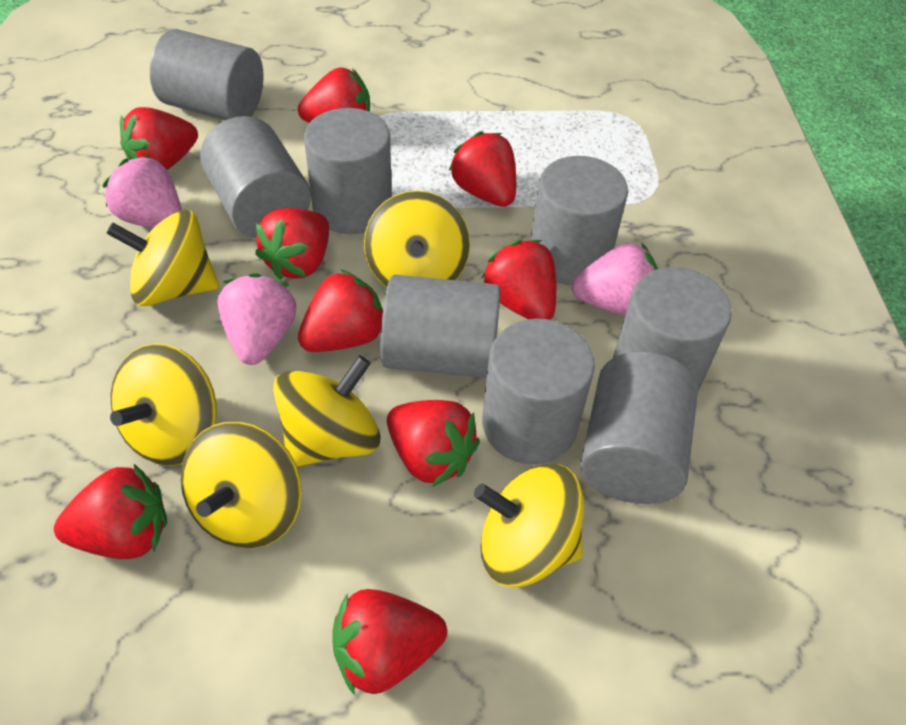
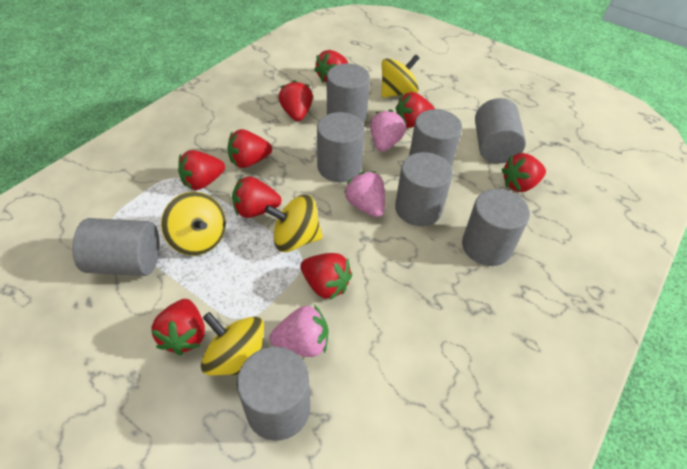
yellow spinning top: 6 -> 4

